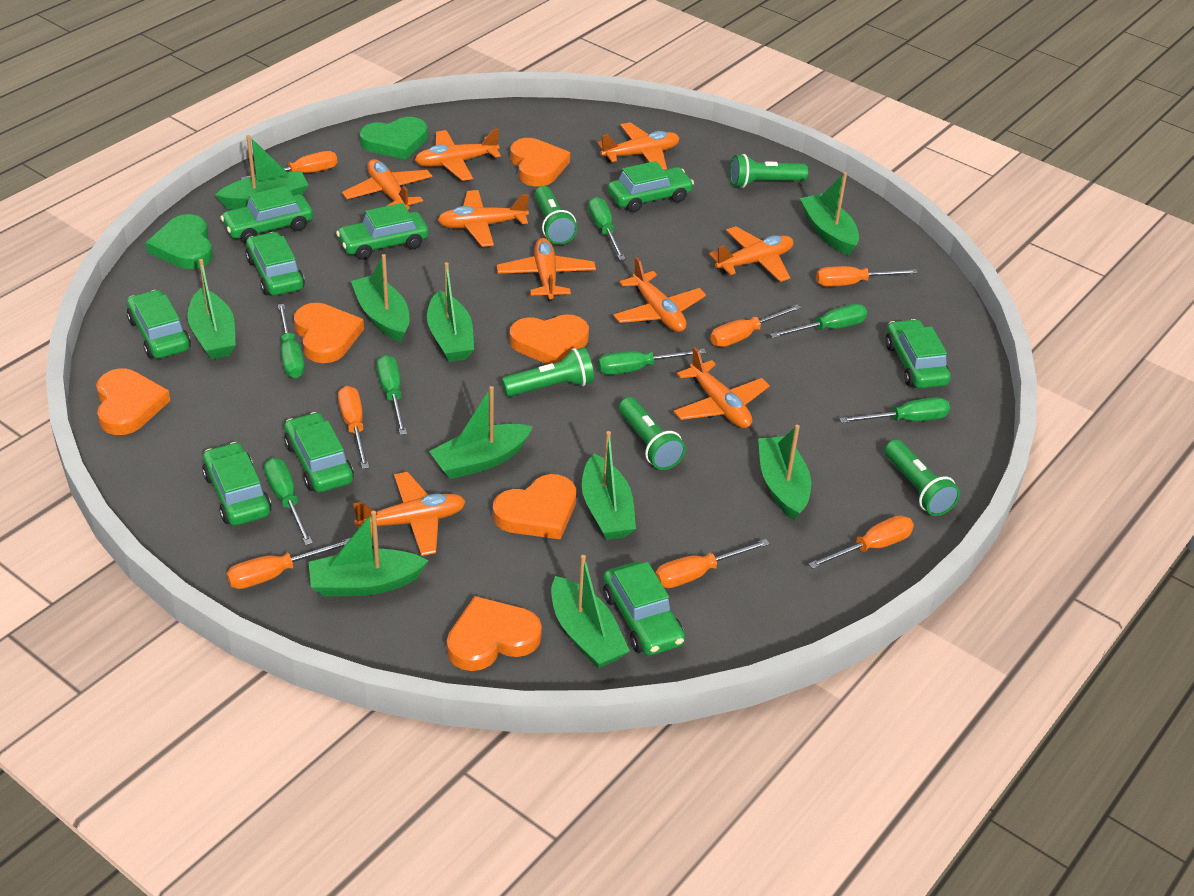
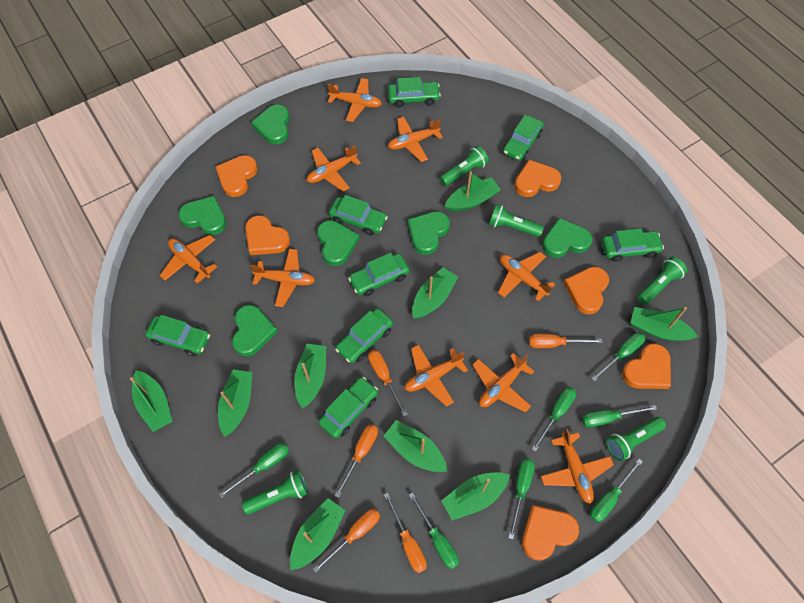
green boat: 10 -> 9
green car: 9 -> 8
green heart: 2 -> 6
orange screwdriver: 7 -> 5

